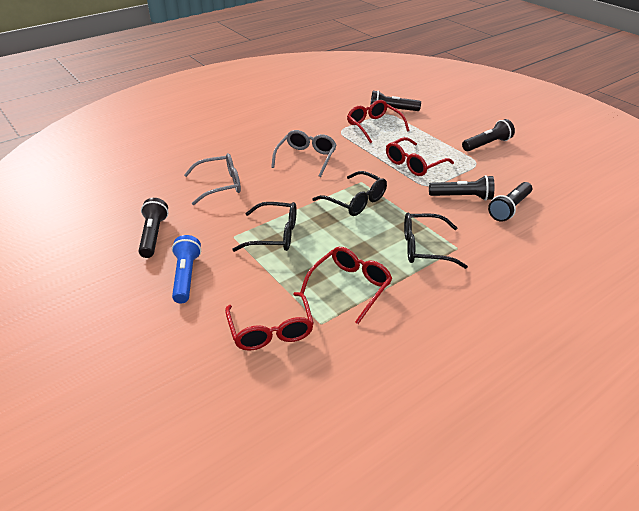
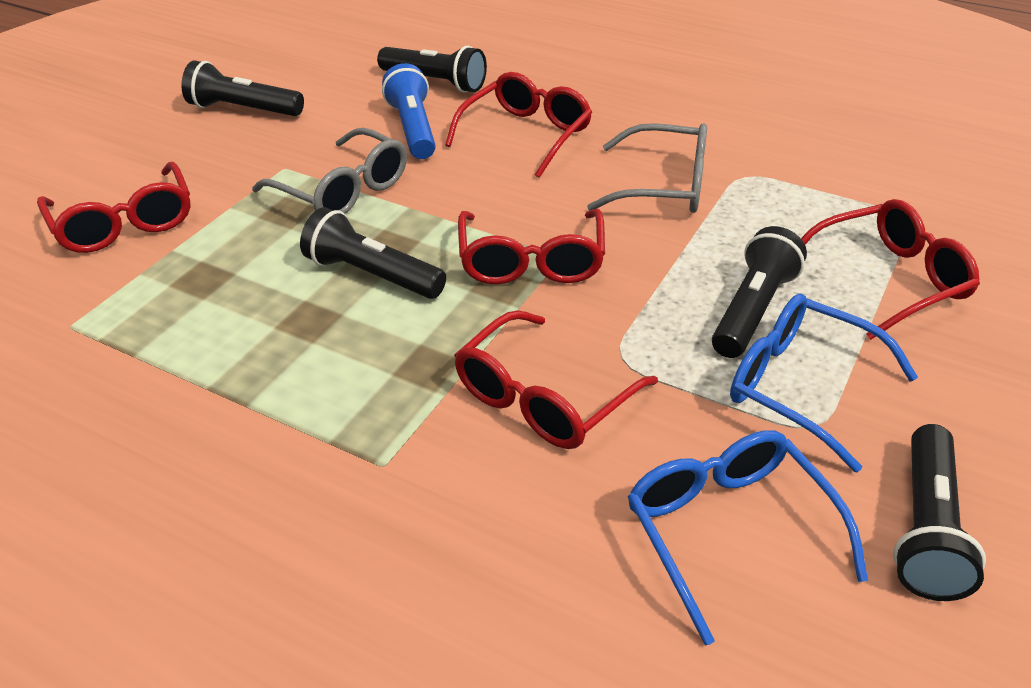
black glasses: 3 -> 0
blue glasses: 0 -> 2
red glasses: 4 -> 5

